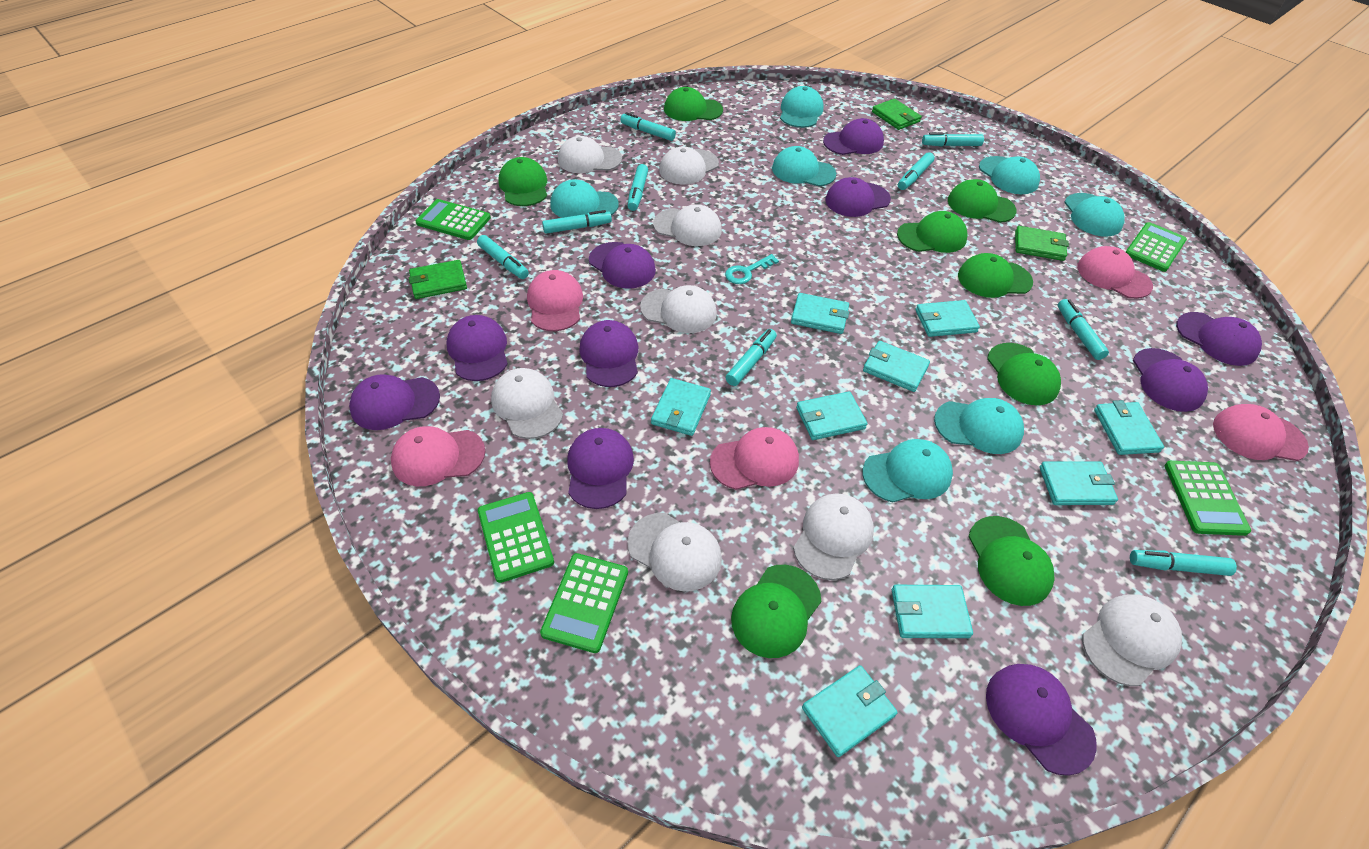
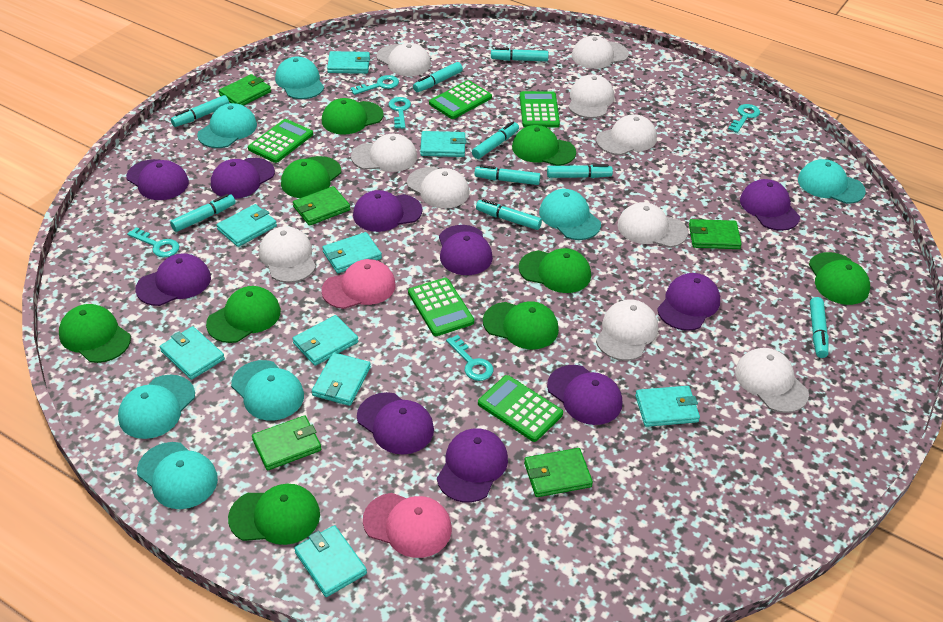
green cap: 8 -> 9
green wallet: 3 -> 5
pink cap: 5 -> 2
turquoise key: 1 -> 5
white cap: 8 -> 10

